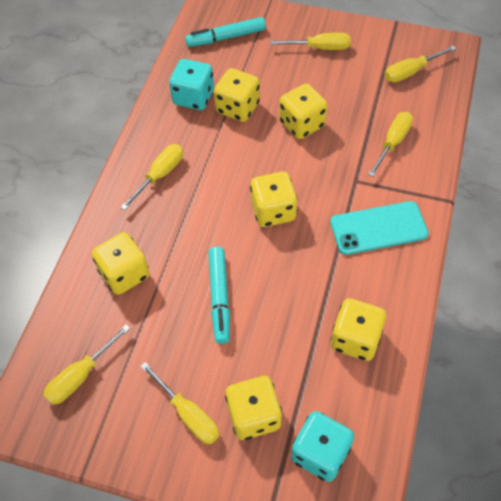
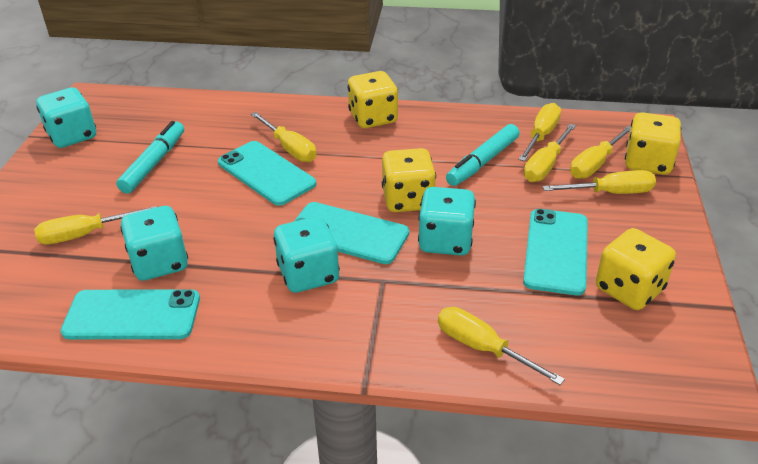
turquoise dice: 2 -> 4
turquoise phone: 1 -> 4
yellow dice: 6 -> 4
yellow screwdriver: 6 -> 7

